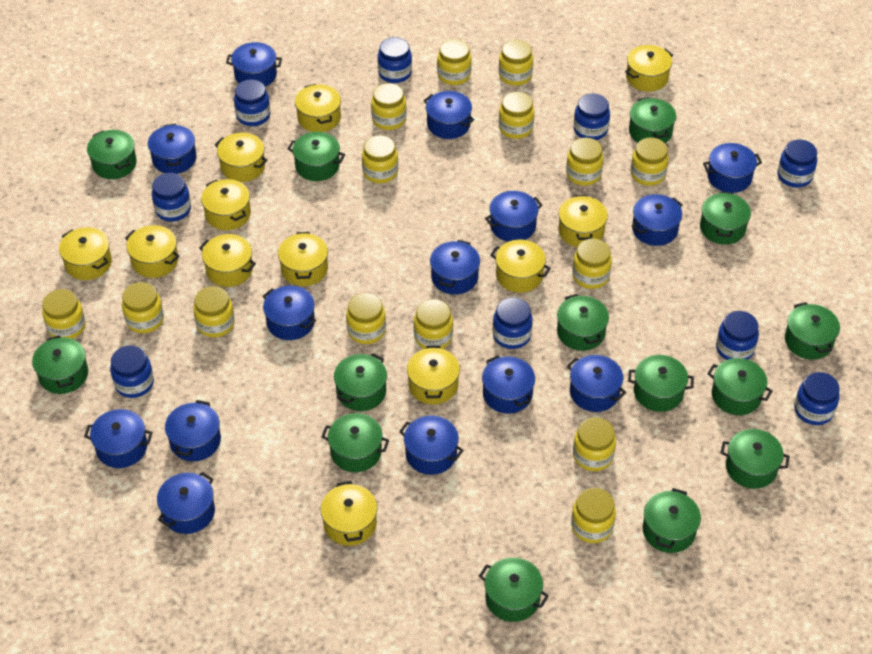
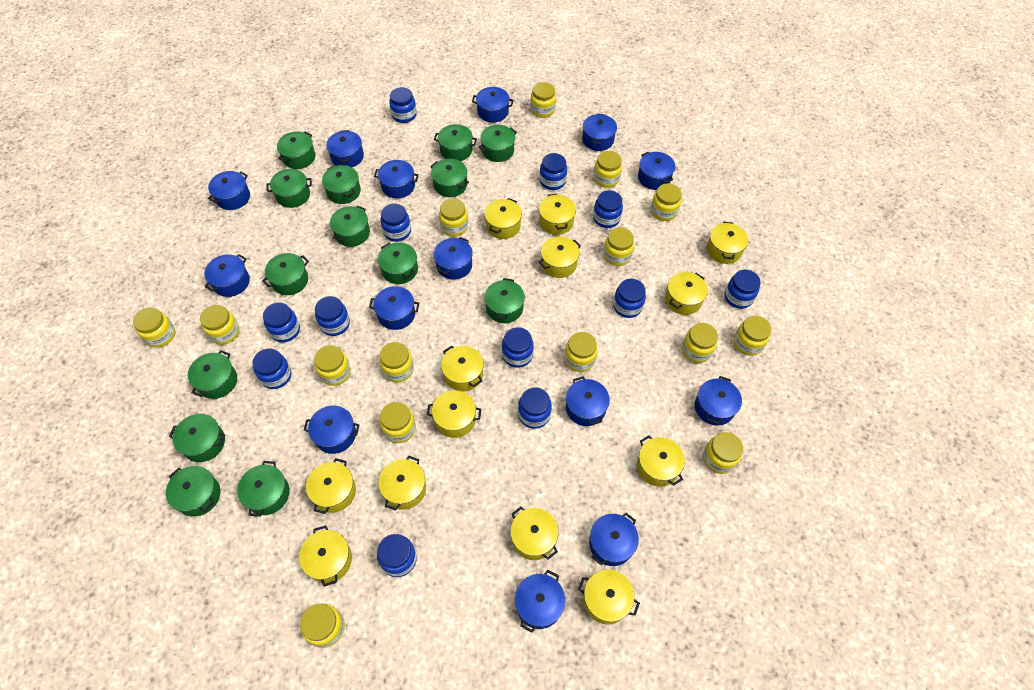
blue jar: 9 -> 12
yellow pot: 12 -> 13

